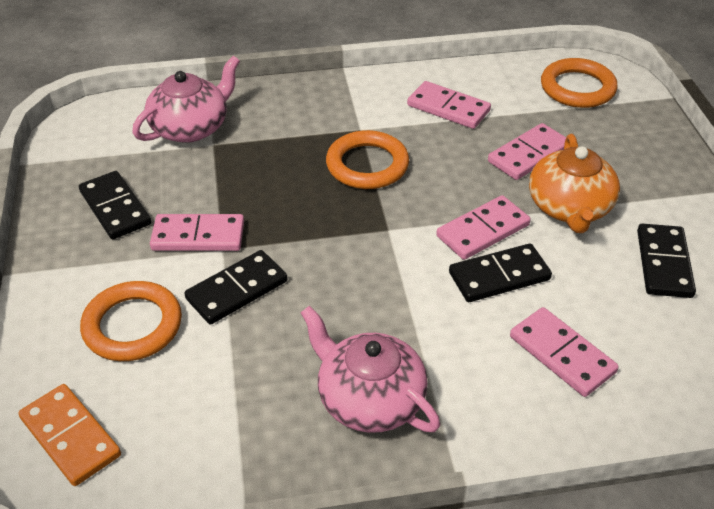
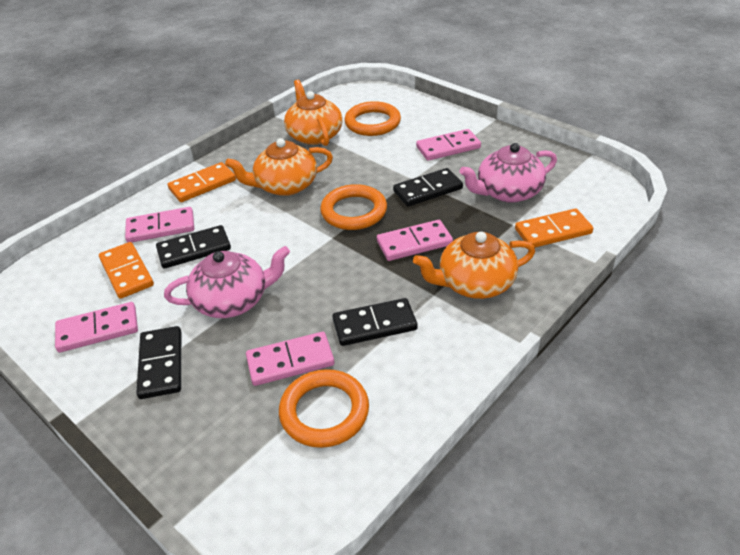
orange domino: 1 -> 3
orange teapot: 1 -> 3

